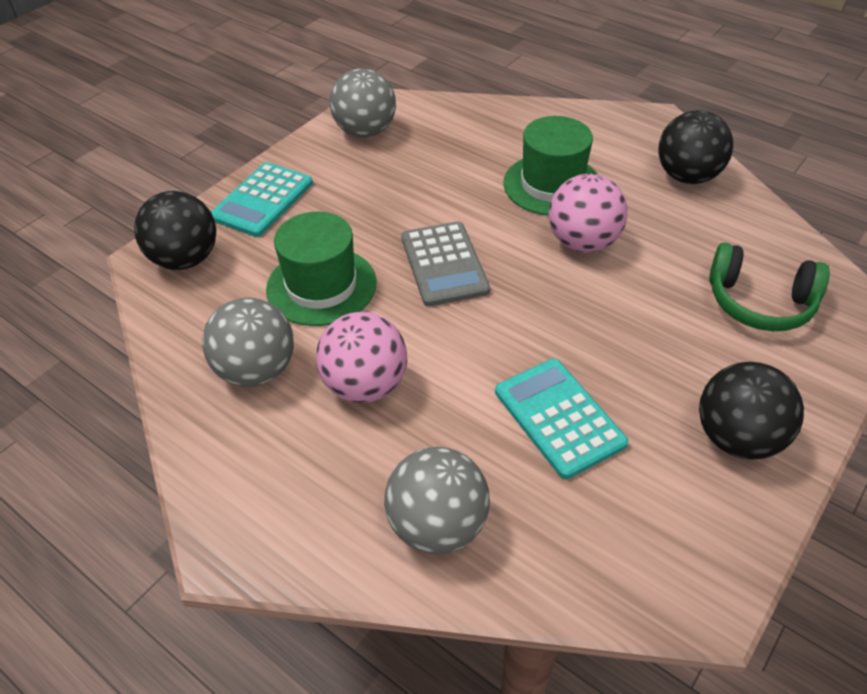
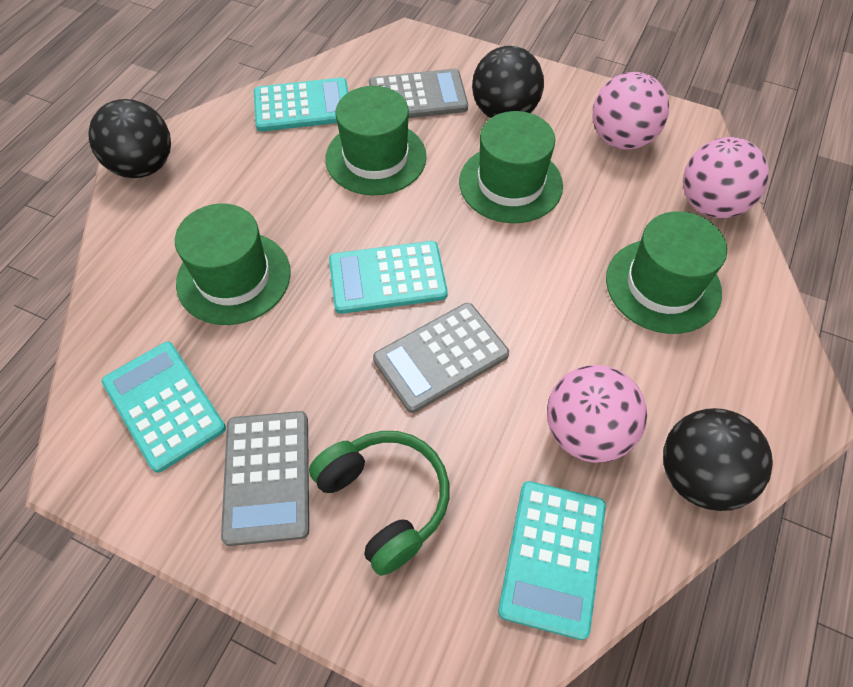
green hat: 2 -> 4
grey ball: 3 -> 0
grey calculator: 1 -> 3
pink ball: 2 -> 3
turquoise calculator: 2 -> 4

